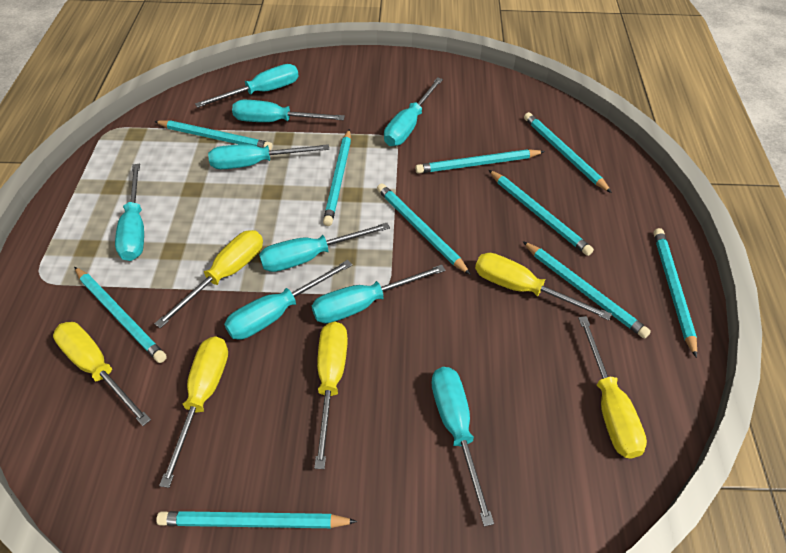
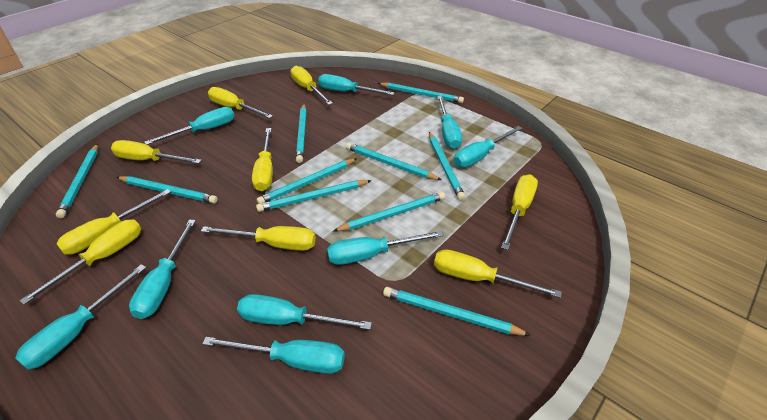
yellow screwdriver: 6 -> 9

